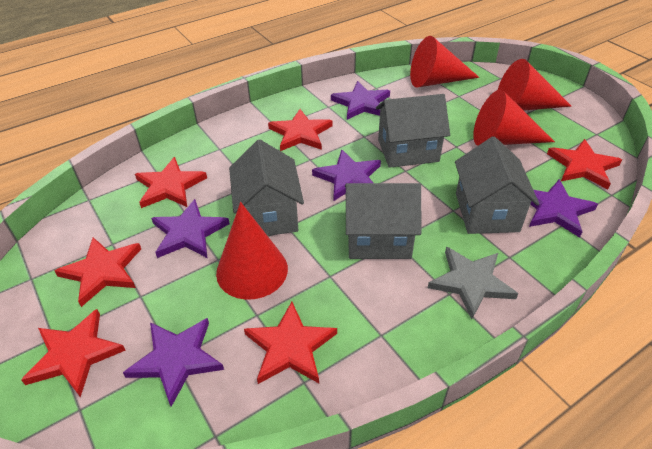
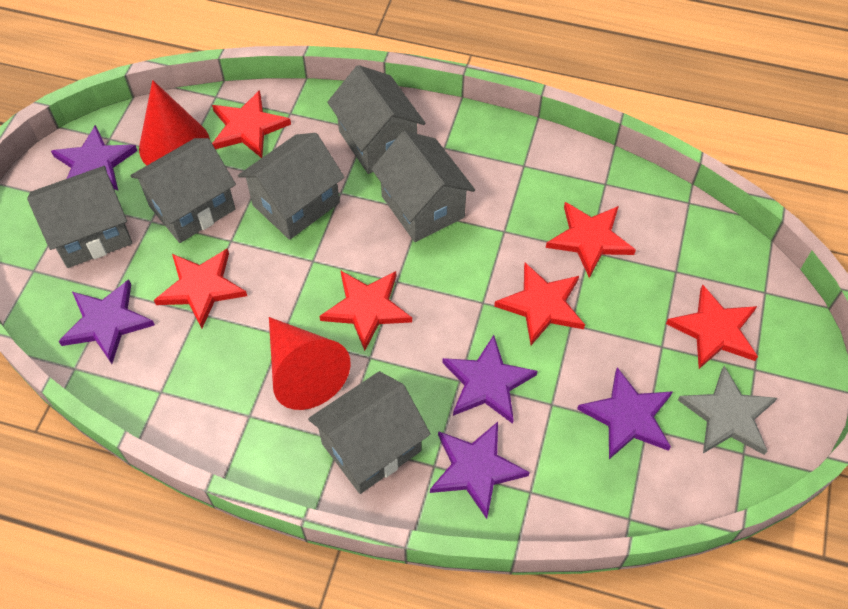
grey house: 4 -> 6
red cone: 4 -> 2

